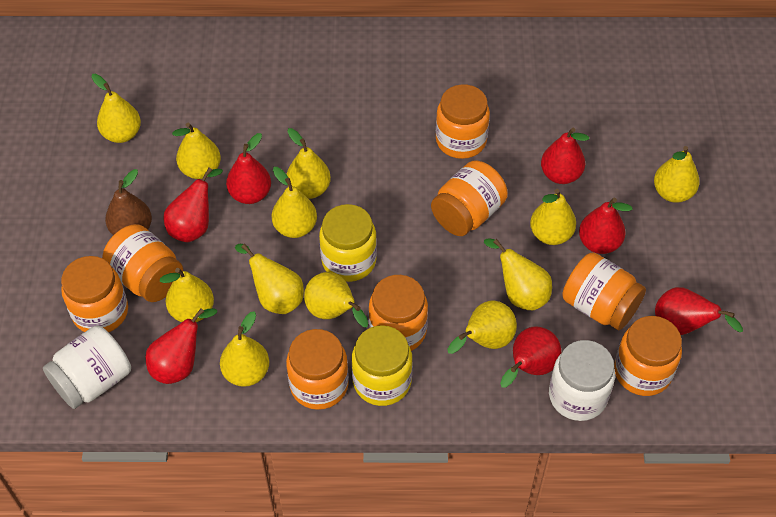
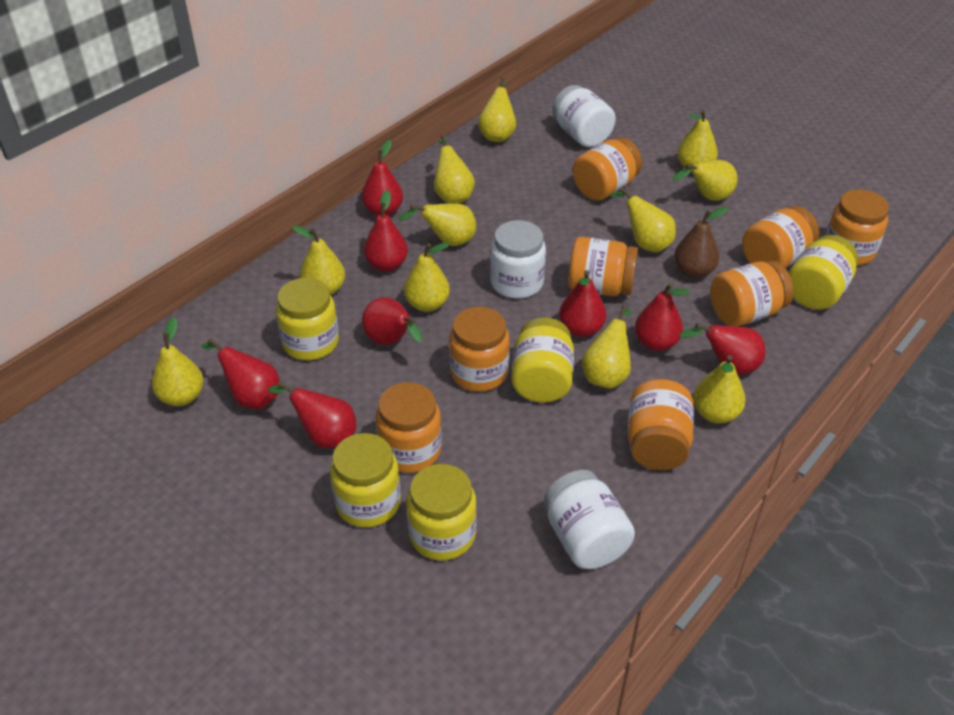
red pear: 7 -> 8
white jar: 2 -> 3
yellow jar: 2 -> 5
yellow pear: 12 -> 11

